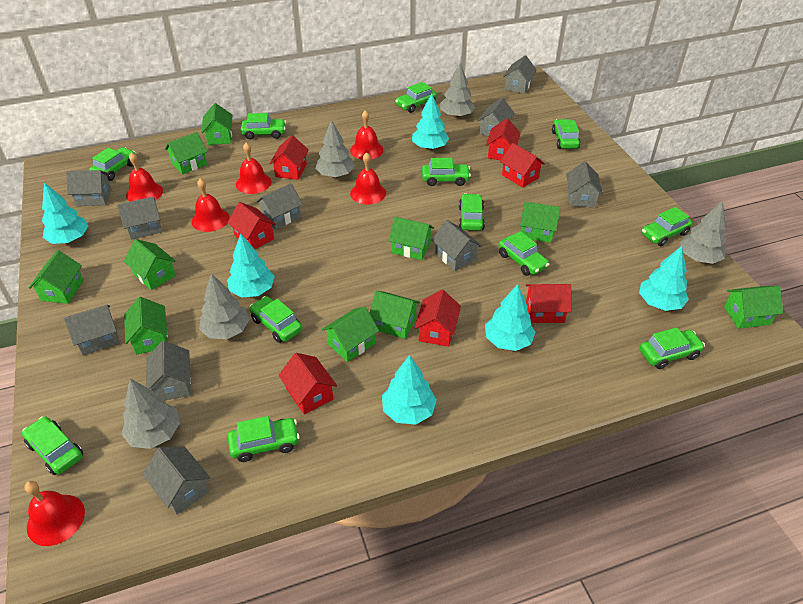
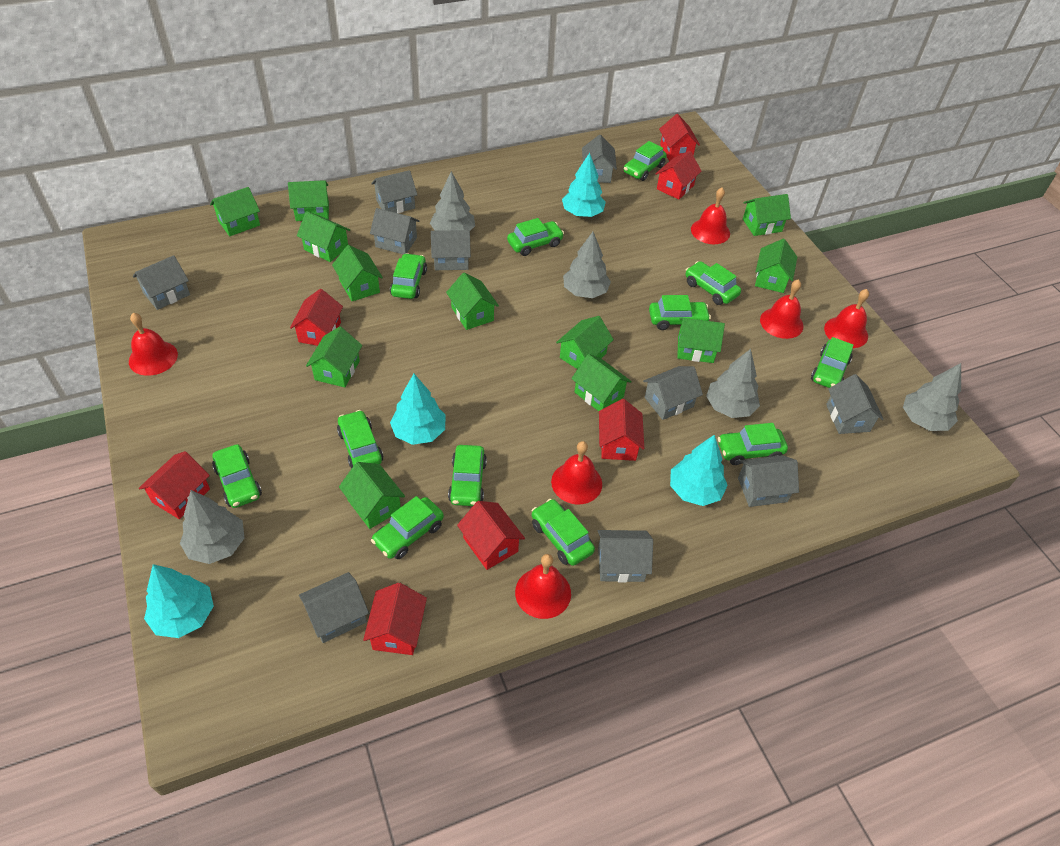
green house: 10 -> 12
turquoise tree: 6 -> 4

